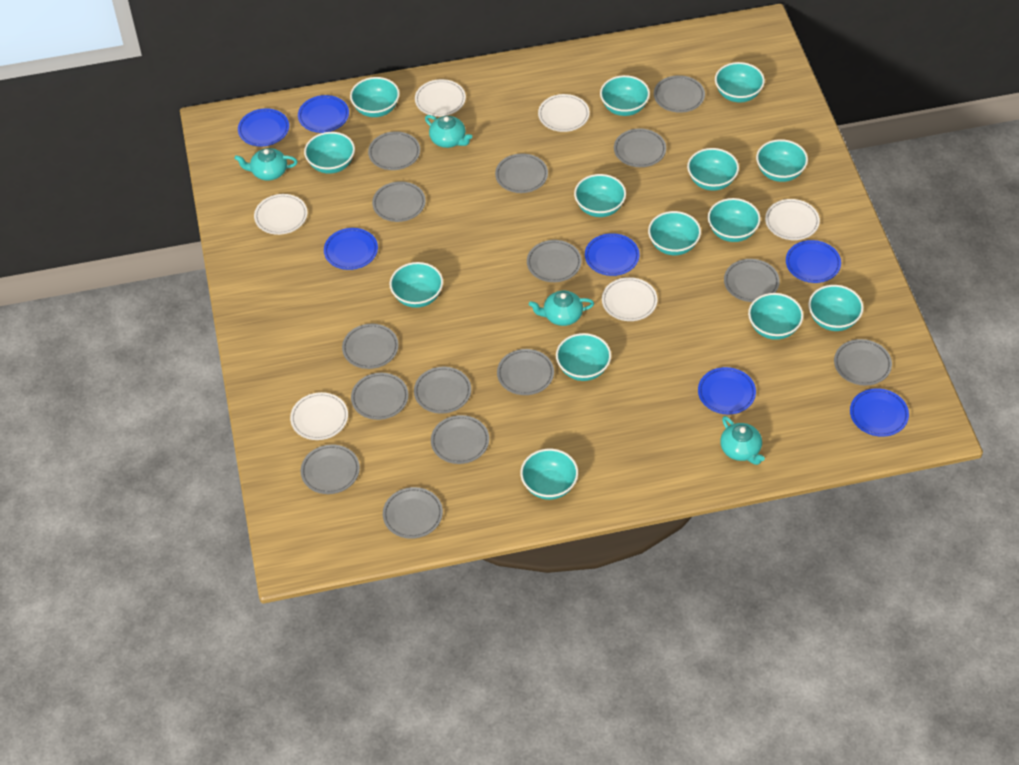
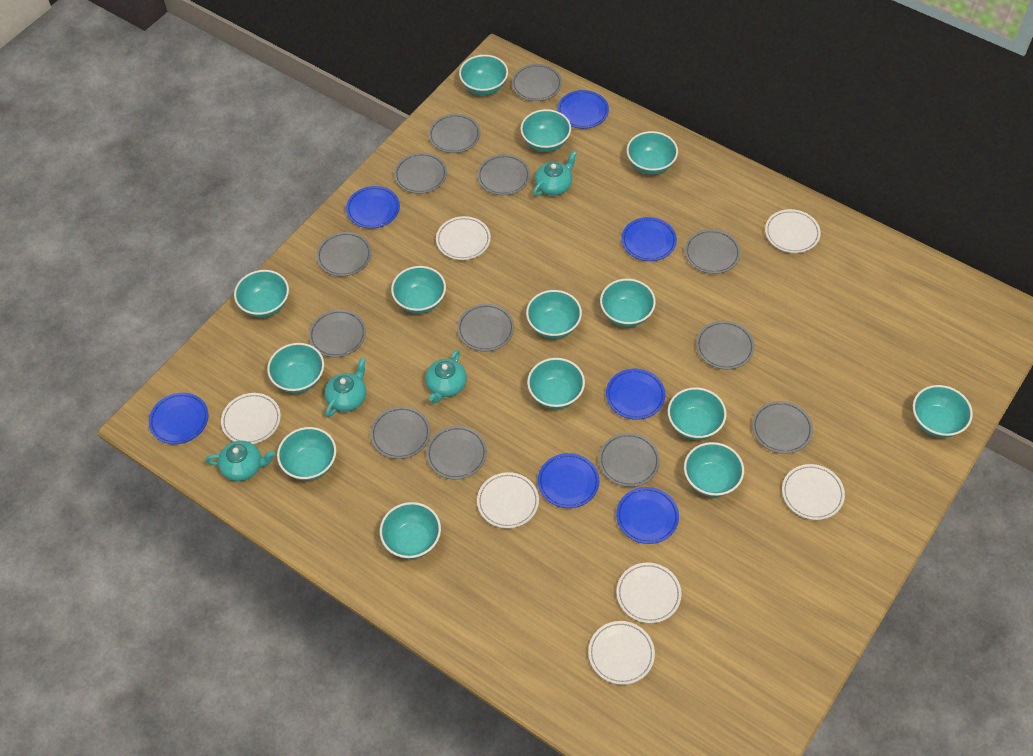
grey plate: 15 -> 13
white plate: 6 -> 7

